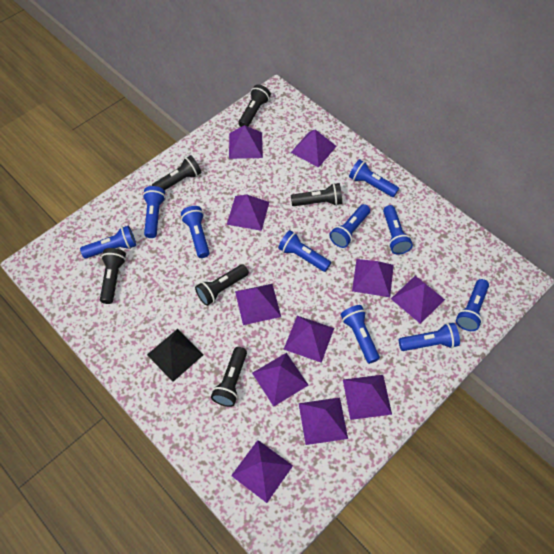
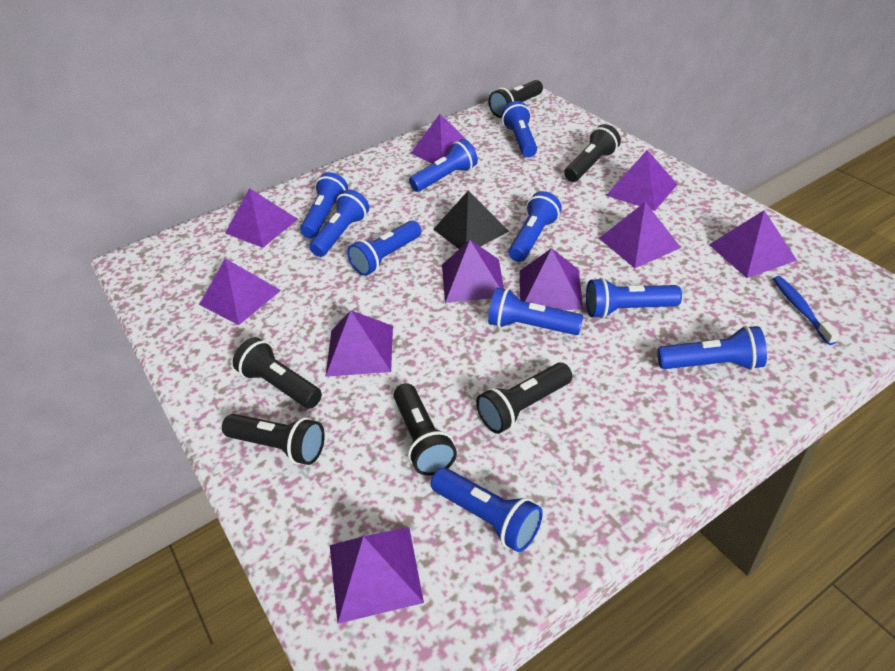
blue toothbrush: 0 -> 1
purple pyramid: 11 -> 10

